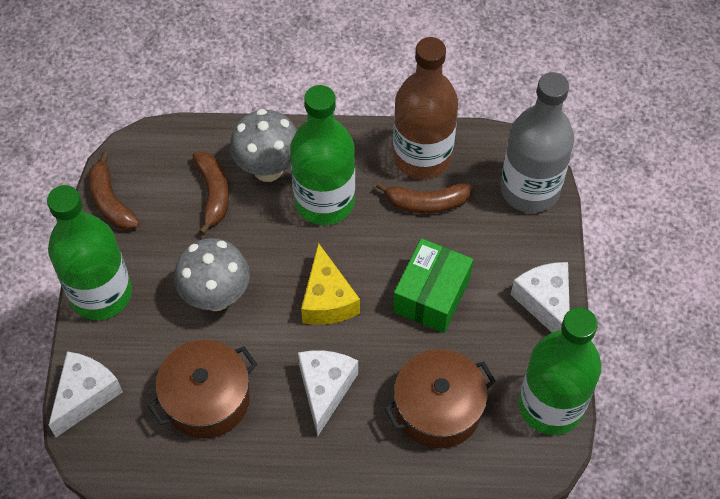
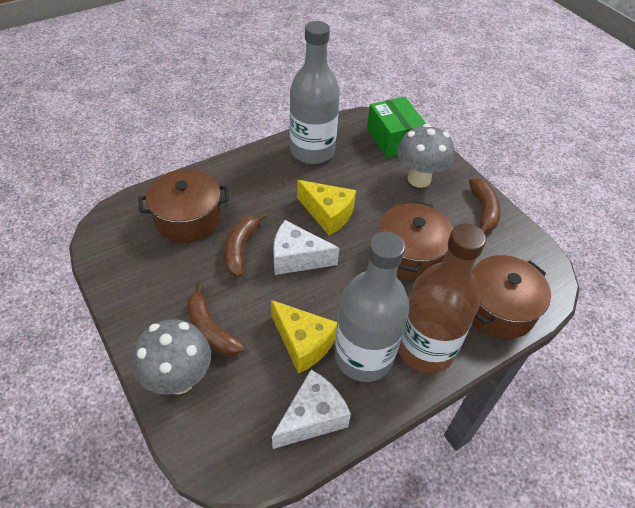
brown pot: 2 -> 3
green bottle: 3 -> 0
grey bottle: 1 -> 2
white cheese: 3 -> 2
yellow cheese: 1 -> 2

